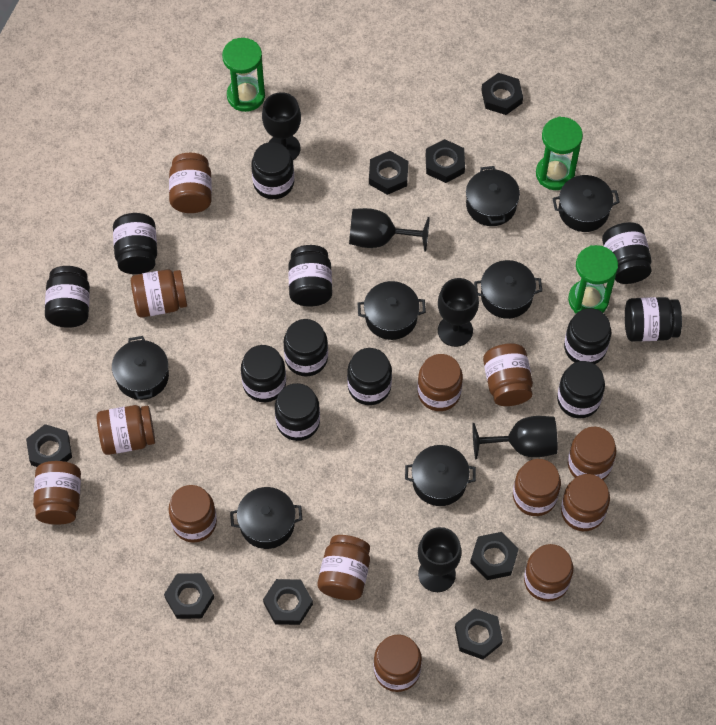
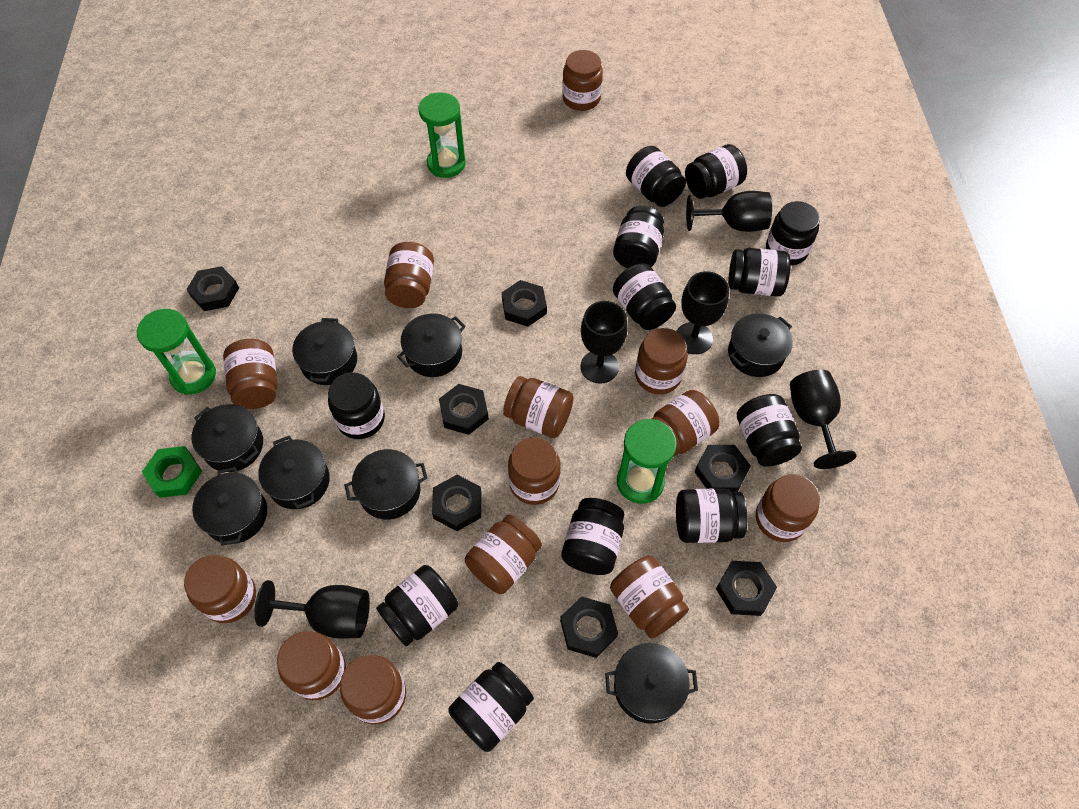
black nut: 8 -> 7
black pot: 7 -> 8
green nut: 0 -> 1

